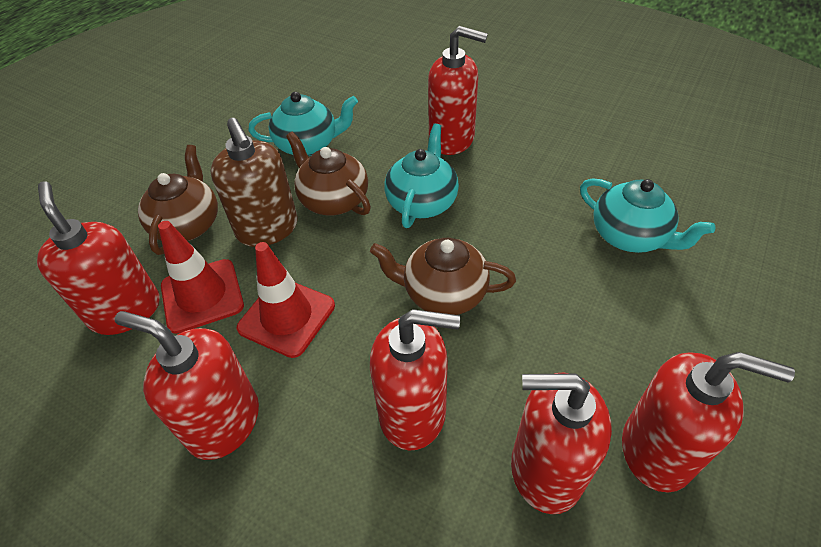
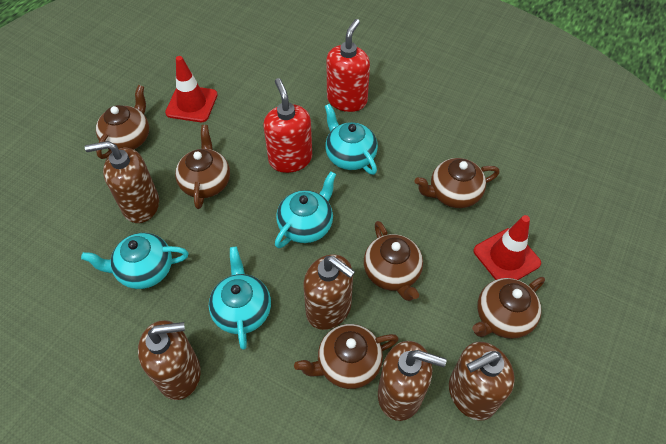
brown soap dispenser: 1 -> 5
brown teapot: 3 -> 6
red soap dispenser: 6 -> 2
turquoise teapot: 3 -> 4

